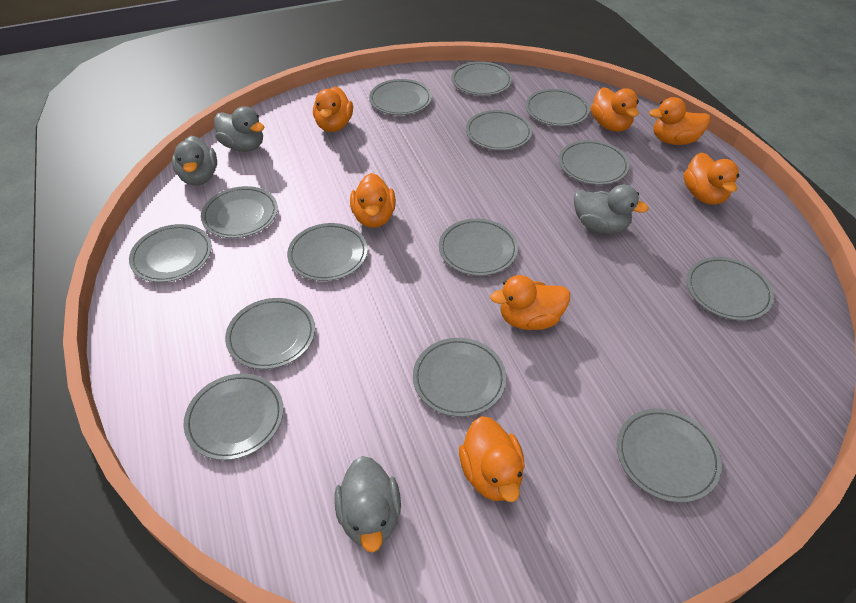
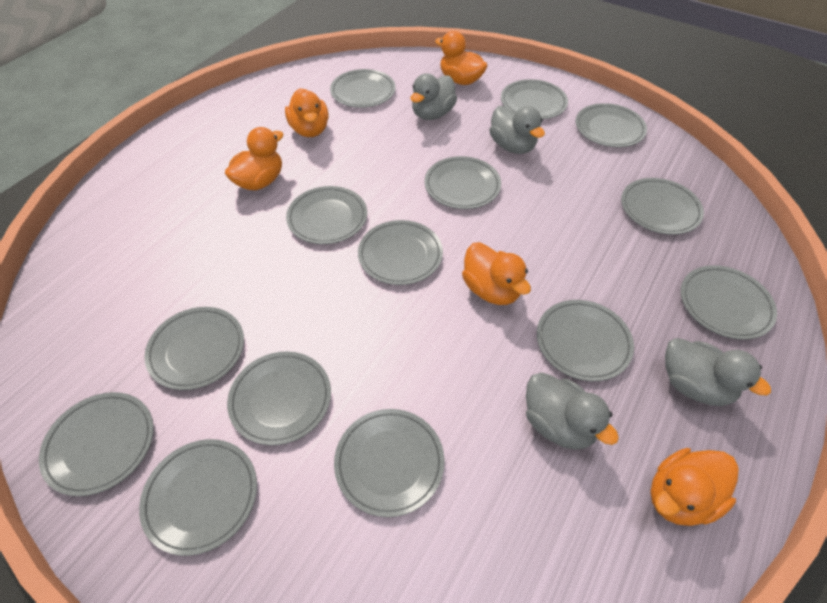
orange duck: 7 -> 5

